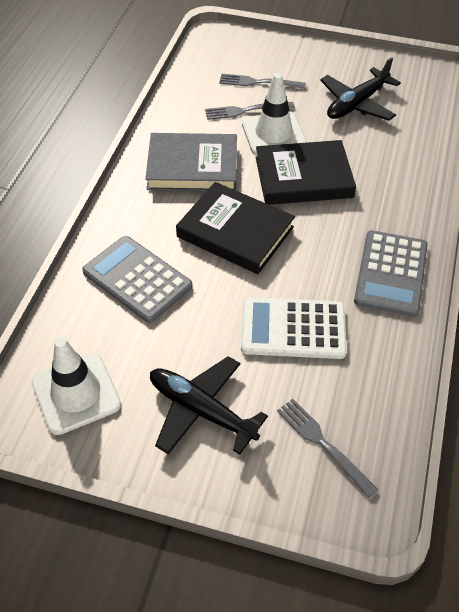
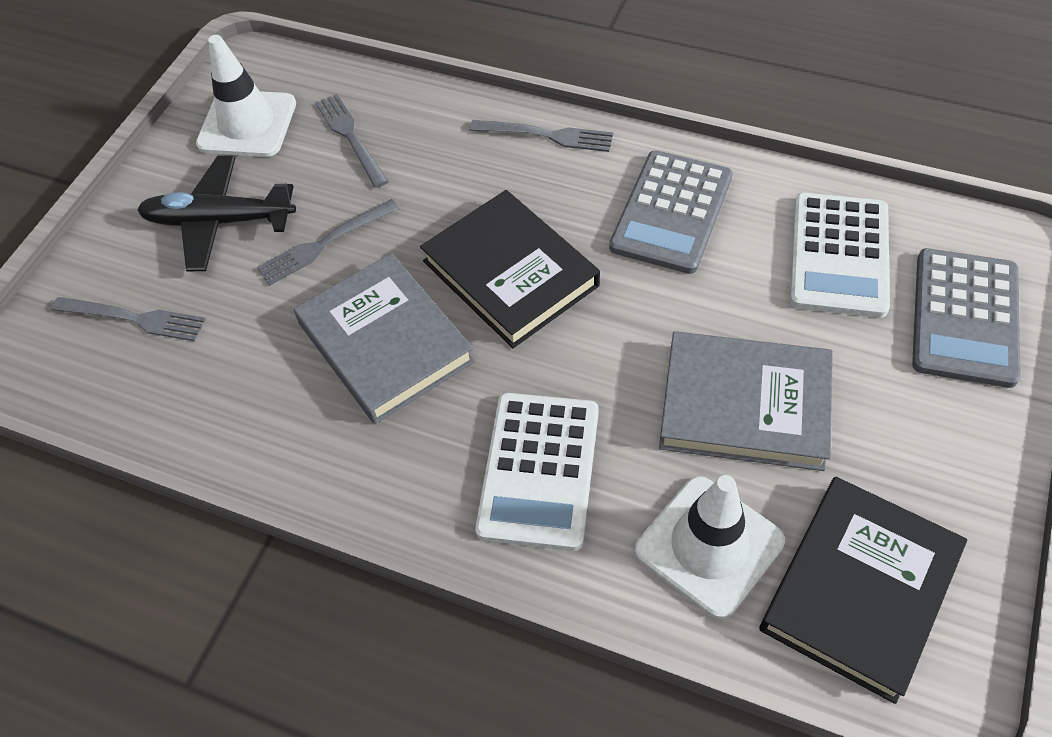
black plane: 2 -> 1
grey book: 1 -> 2
grey fork: 3 -> 4
white calculator: 1 -> 2

